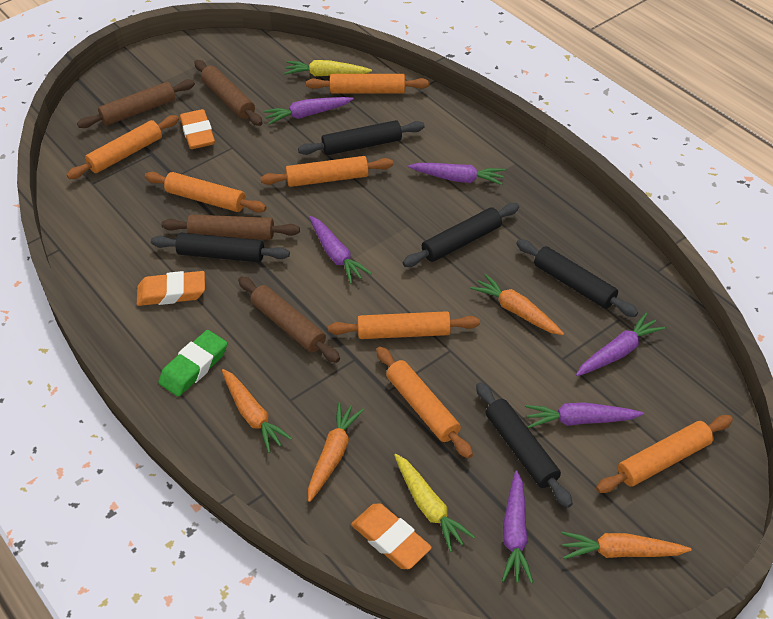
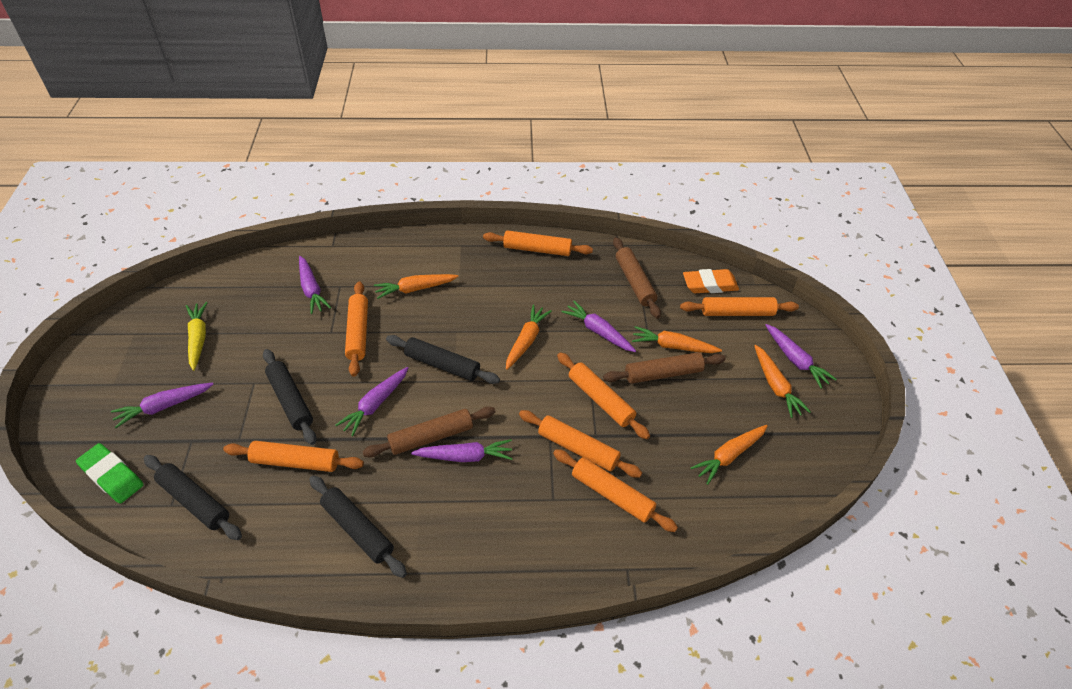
black rolling pin: 5 -> 4
brown rolling pin: 4 -> 3
orange carrot: 4 -> 5
orange eraser: 3 -> 1
yellow carrot: 2 -> 1

